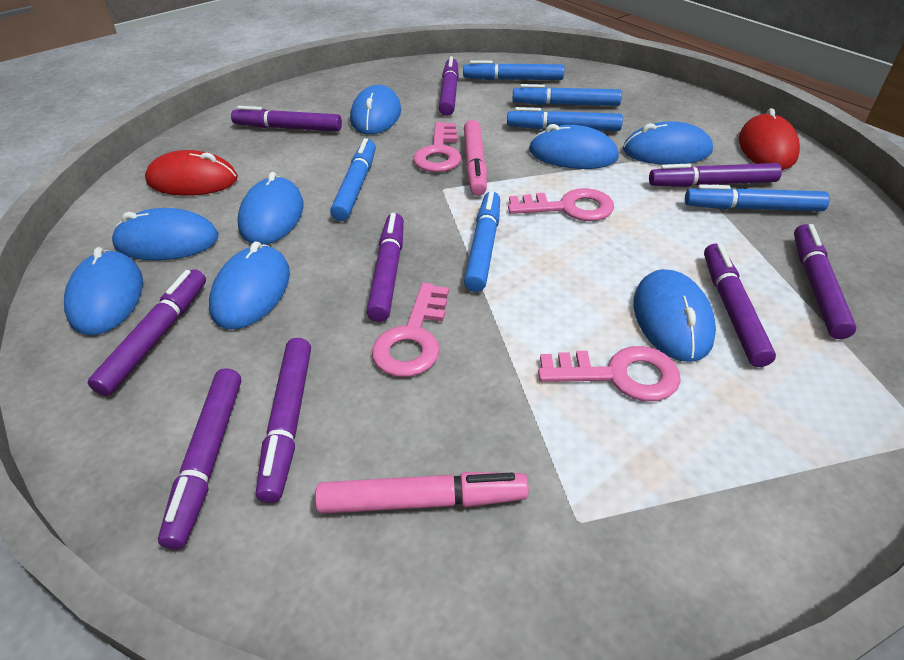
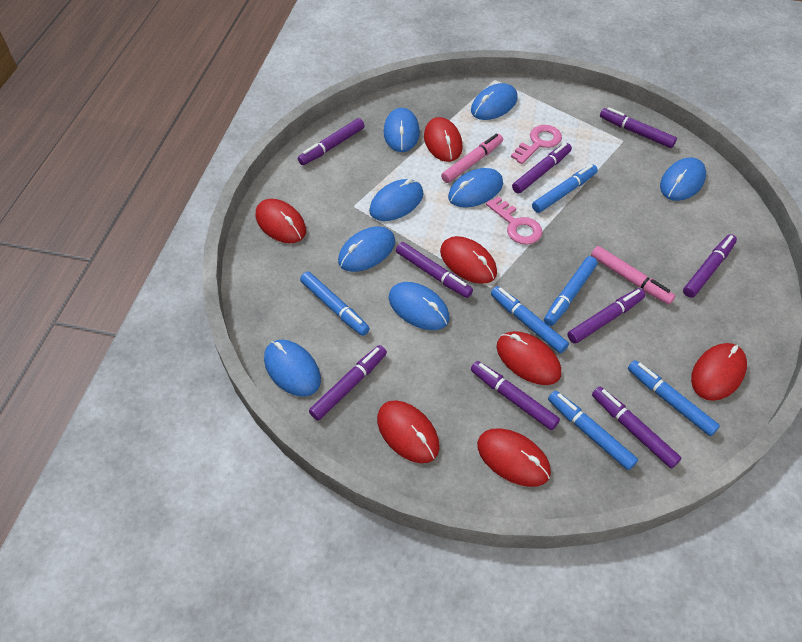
pink key: 4 -> 2
red mouse: 2 -> 7

